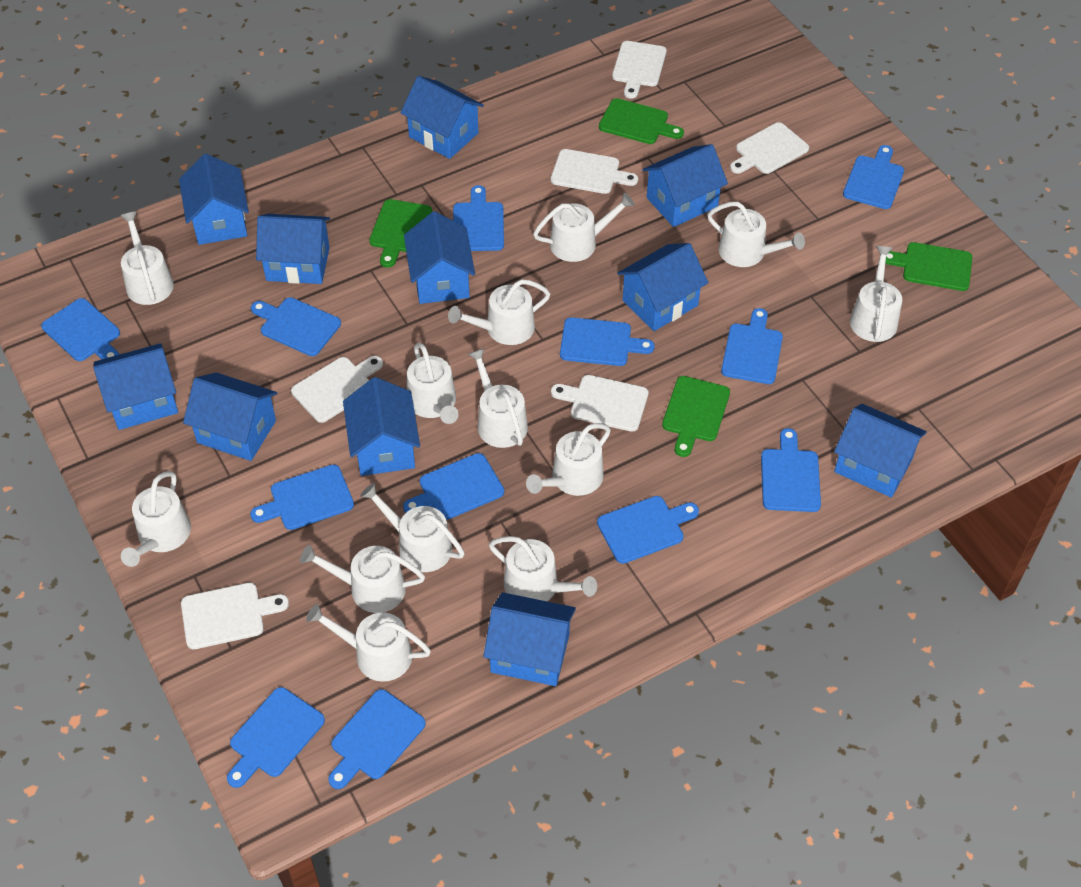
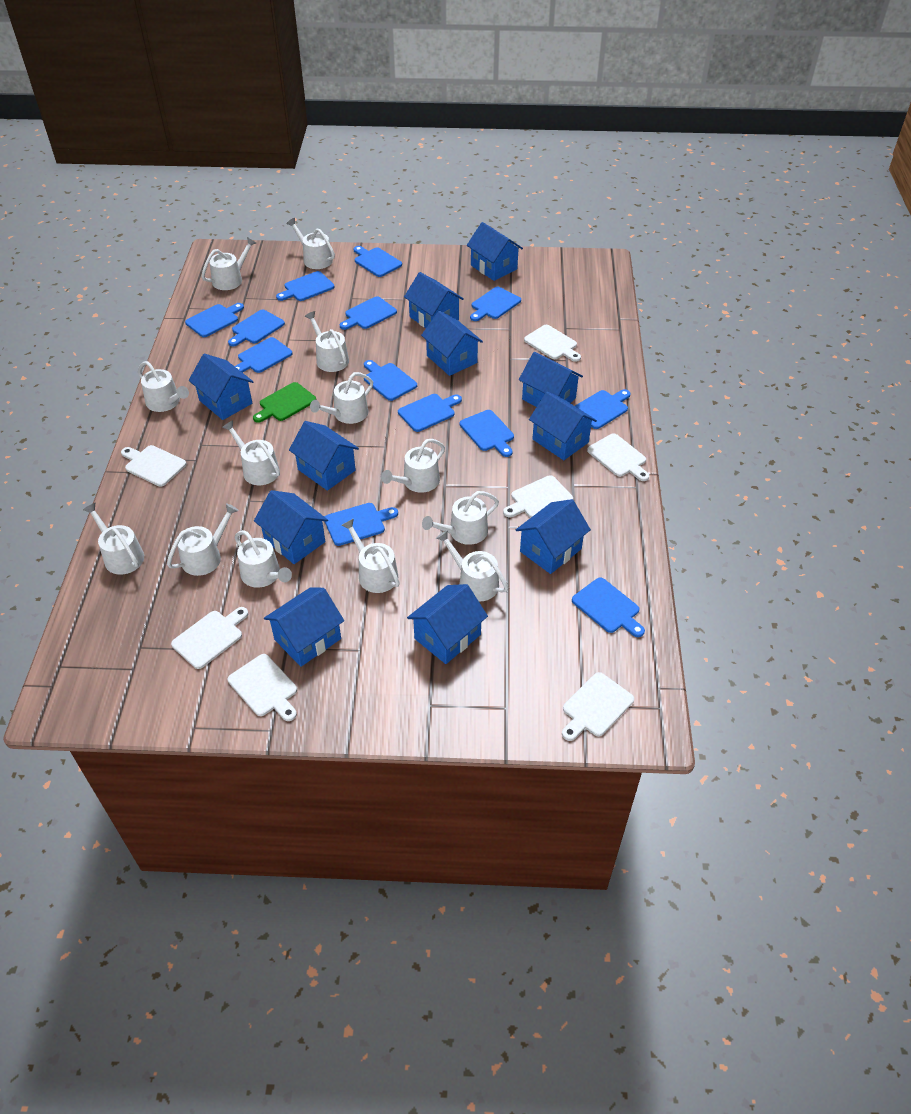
blue cutting board: 12 -> 13
green cutting board: 4 -> 1
white cutting board: 6 -> 7

